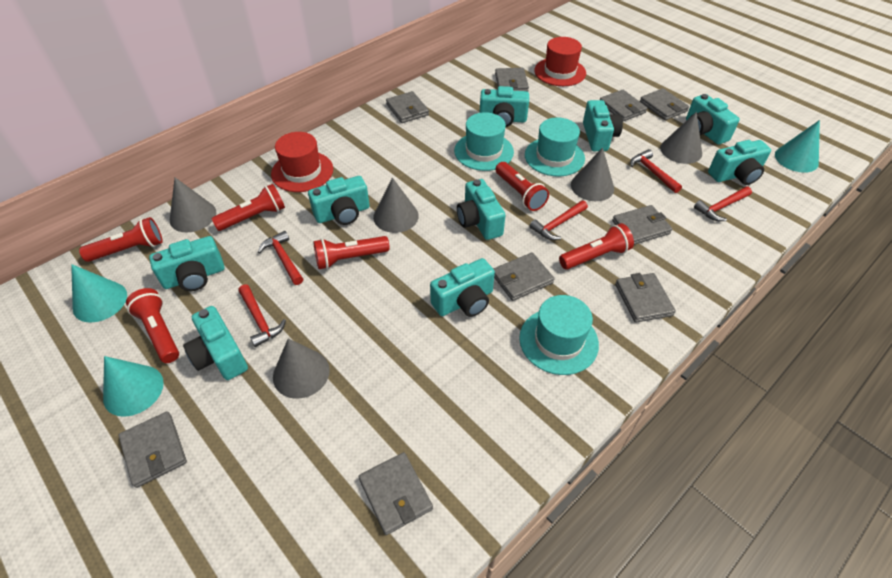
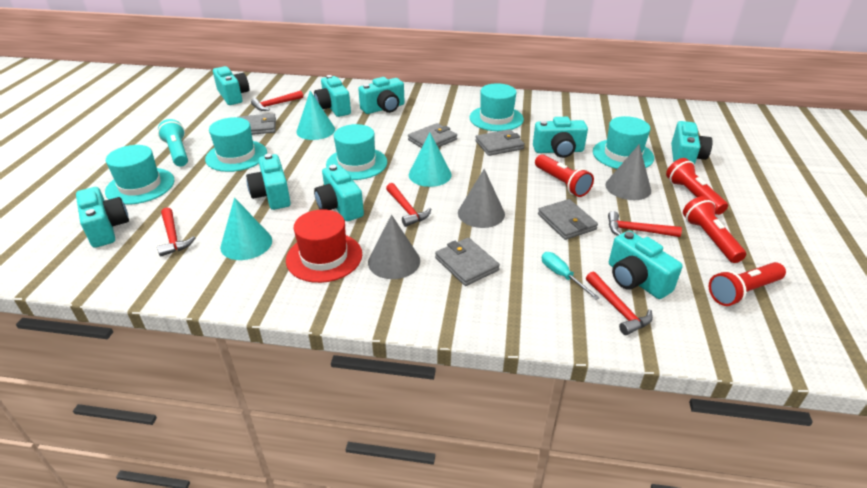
grey cone: 5 -> 3
grey wallet: 9 -> 5
red flashlight: 6 -> 4
red hat: 2 -> 1
turquoise flashlight: 0 -> 1
turquoise hat: 3 -> 5
turquoise screwdriver: 0 -> 1

